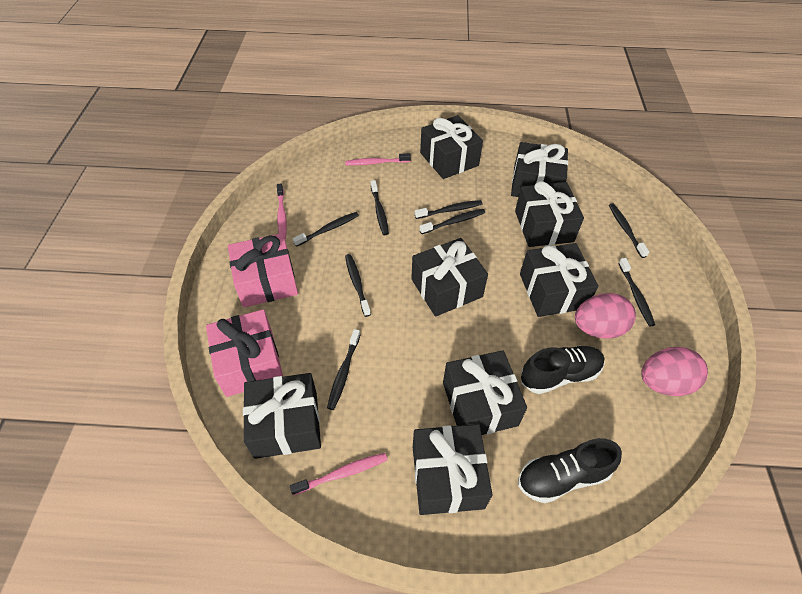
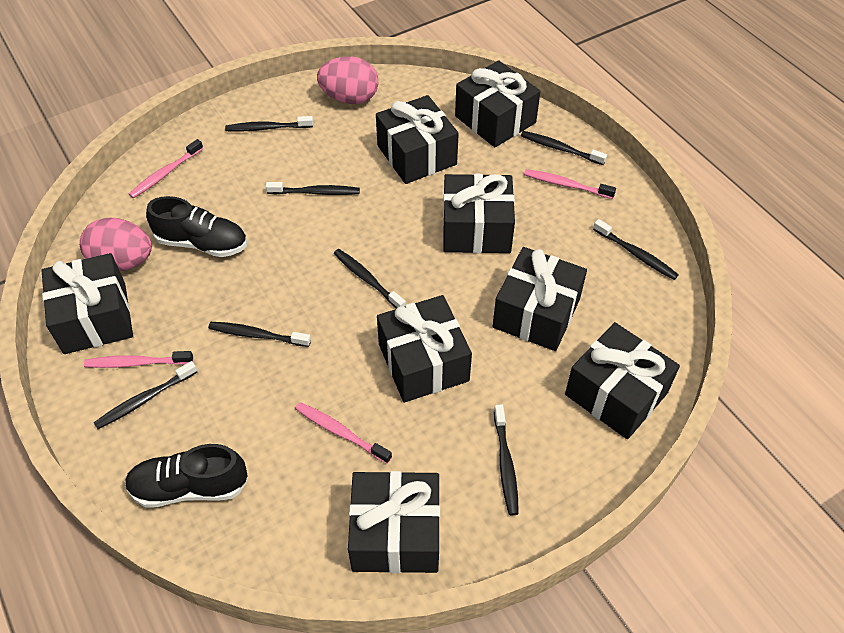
pink gift: 2 -> 0
pink toothbrush: 3 -> 4

